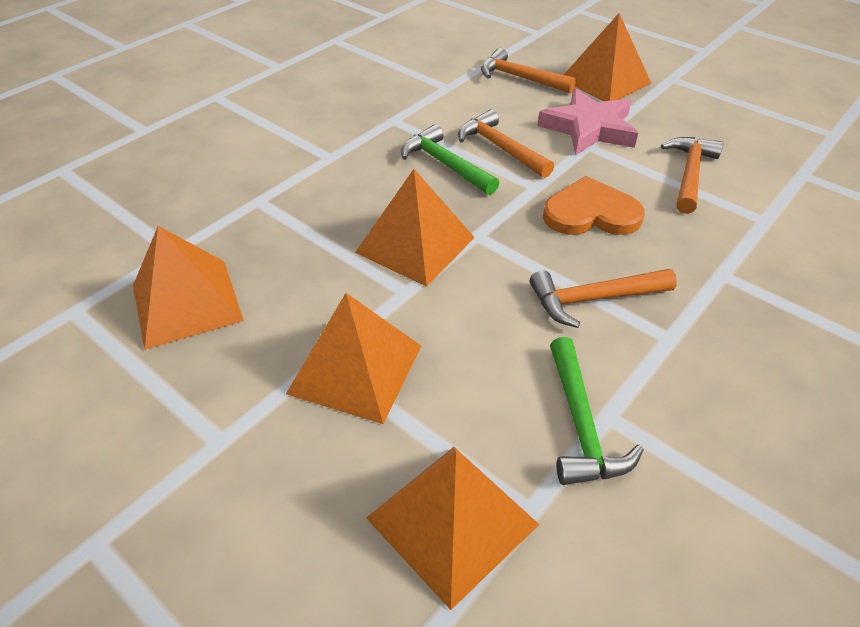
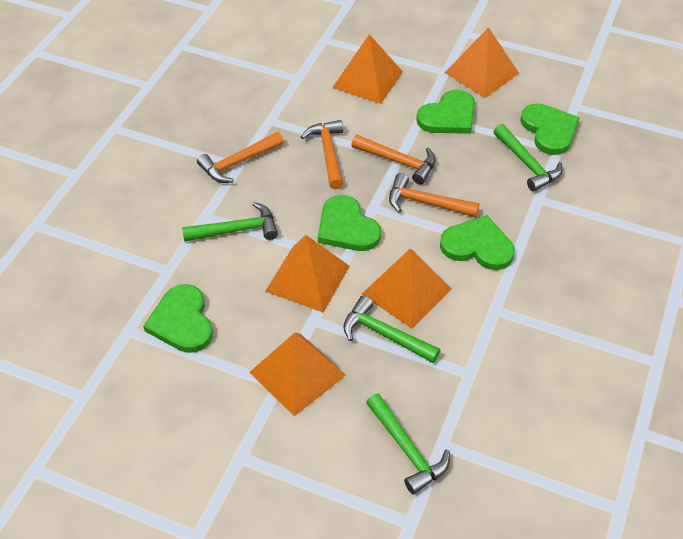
green hammer: 2 -> 4
green heart: 0 -> 5
orange heart: 1 -> 0
pink star: 1 -> 0

